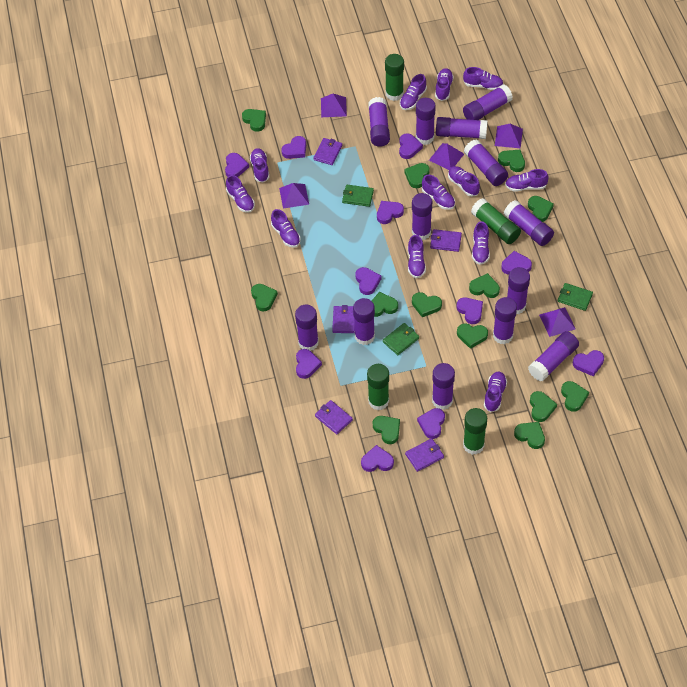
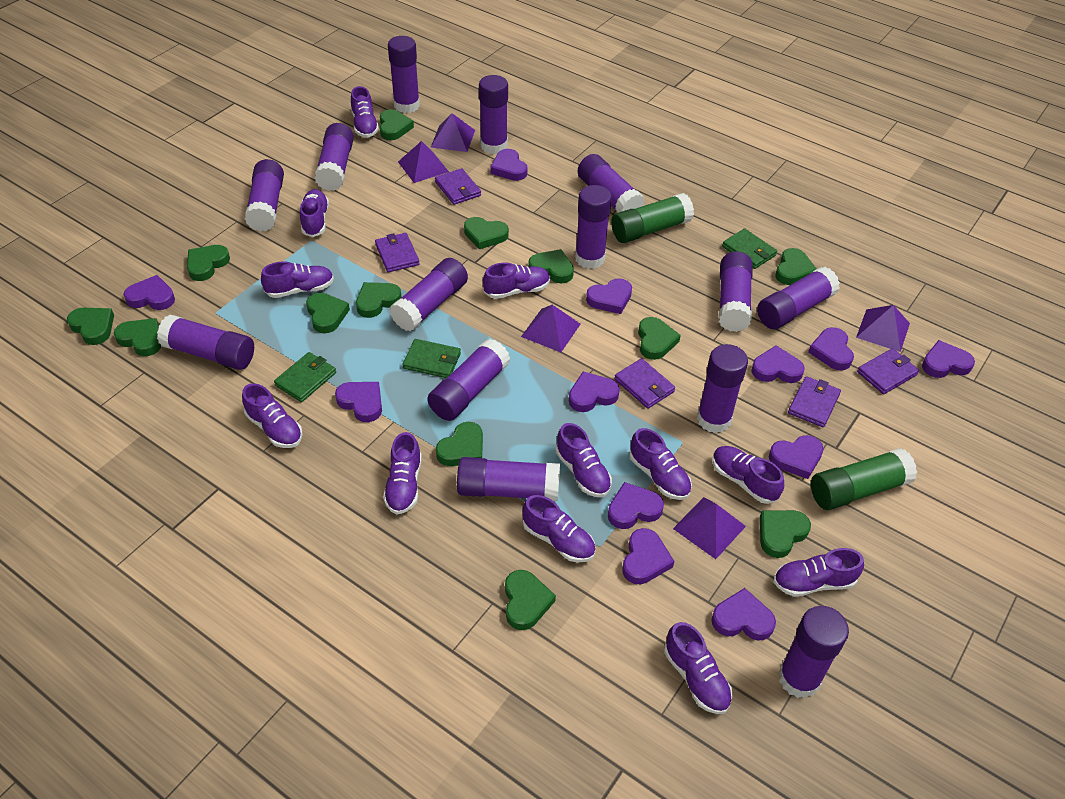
green glue stick: 4 -> 2
purple glue stick: 13 -> 14
purple heart: 11 -> 12

